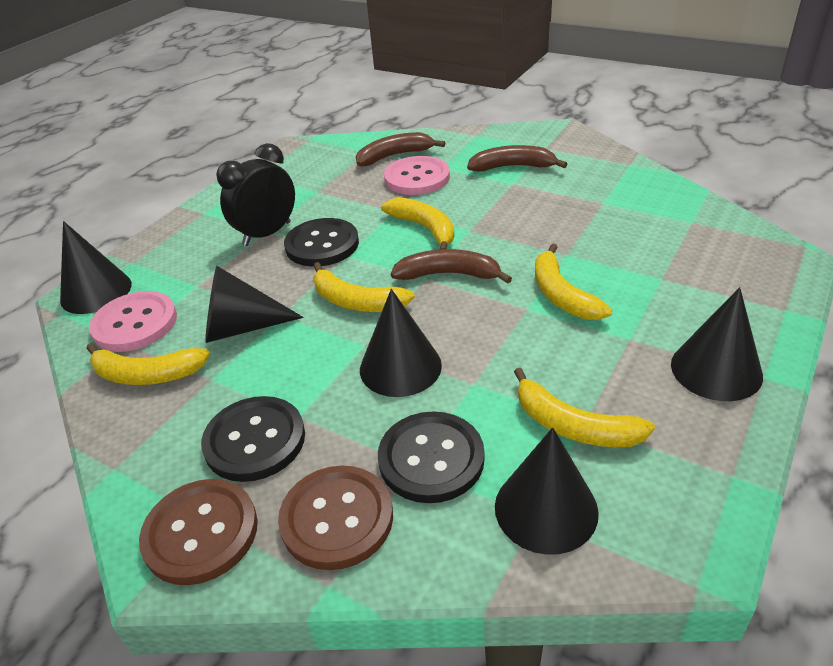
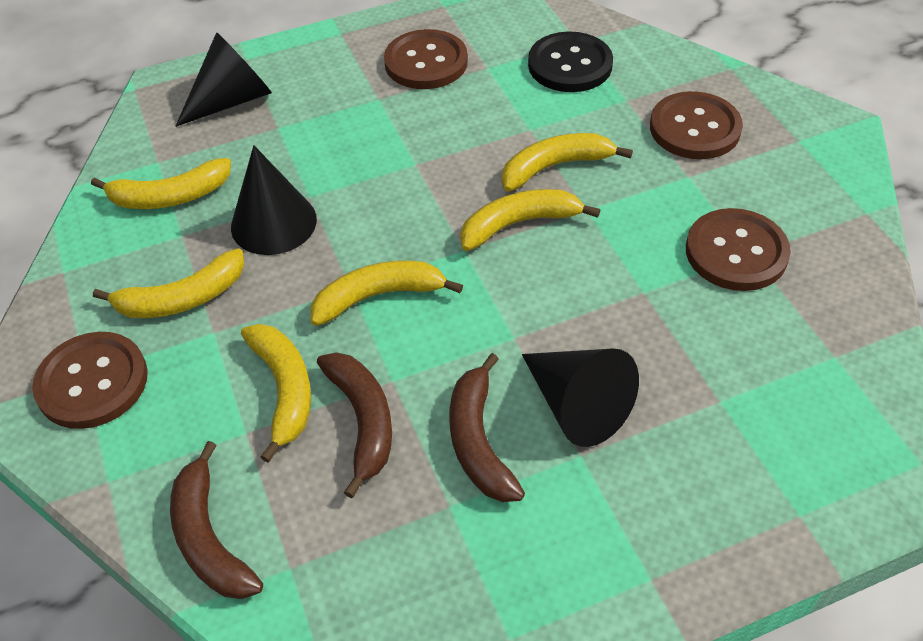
black button: 3 -> 1
black clock: 1 -> 0
black cone: 5 -> 3
brown button: 2 -> 4
pink button: 2 -> 0
yellow banana: 5 -> 6

